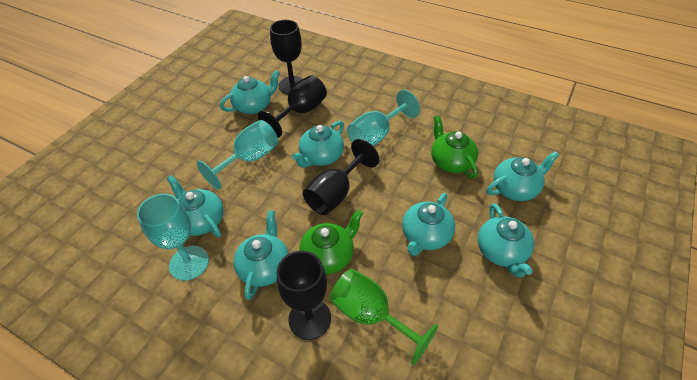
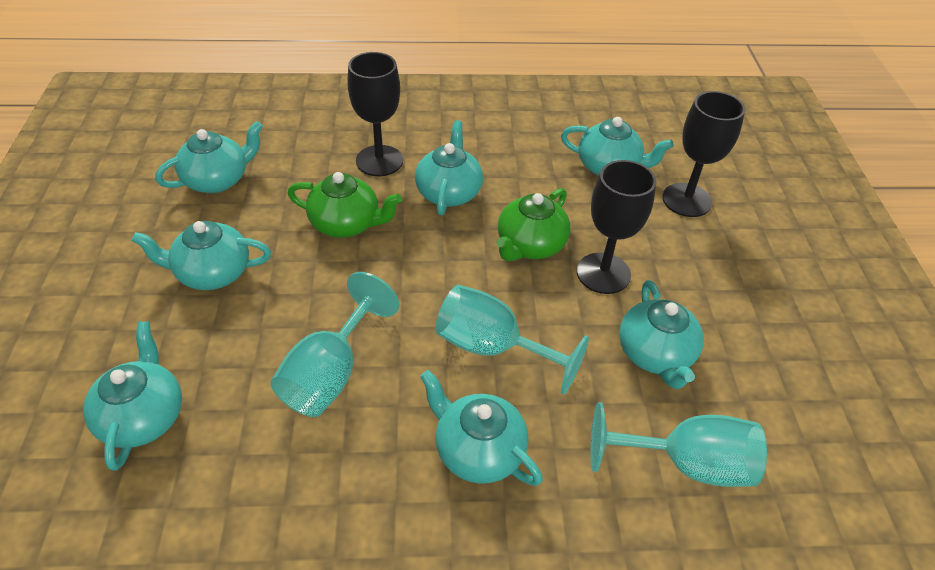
black goblet: 4 -> 3
green goblet: 1 -> 0

